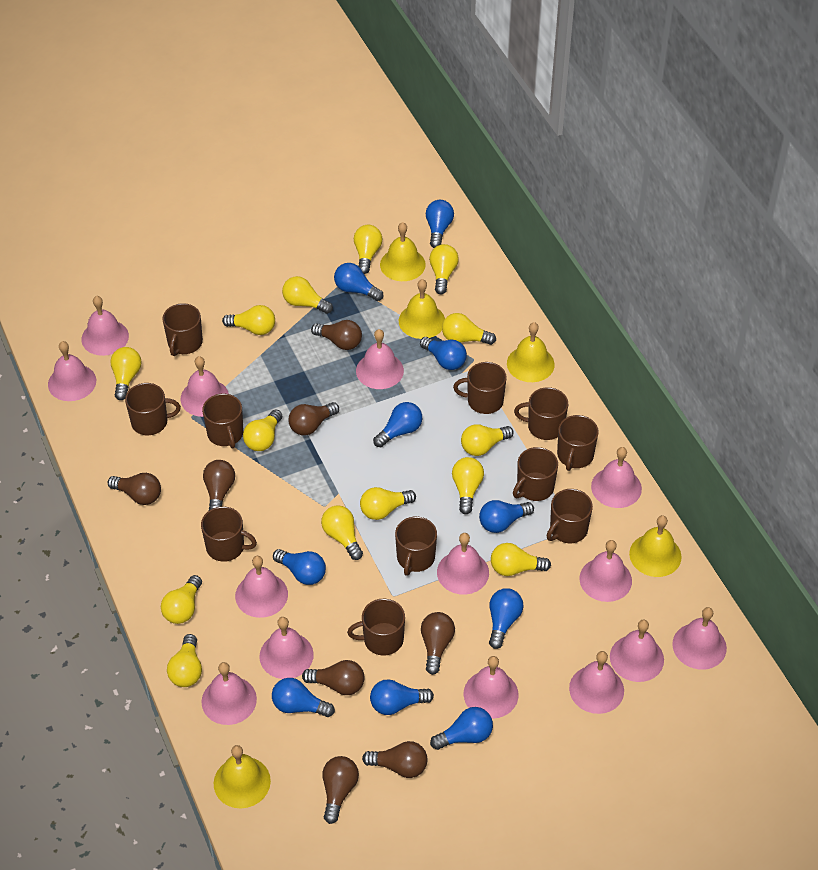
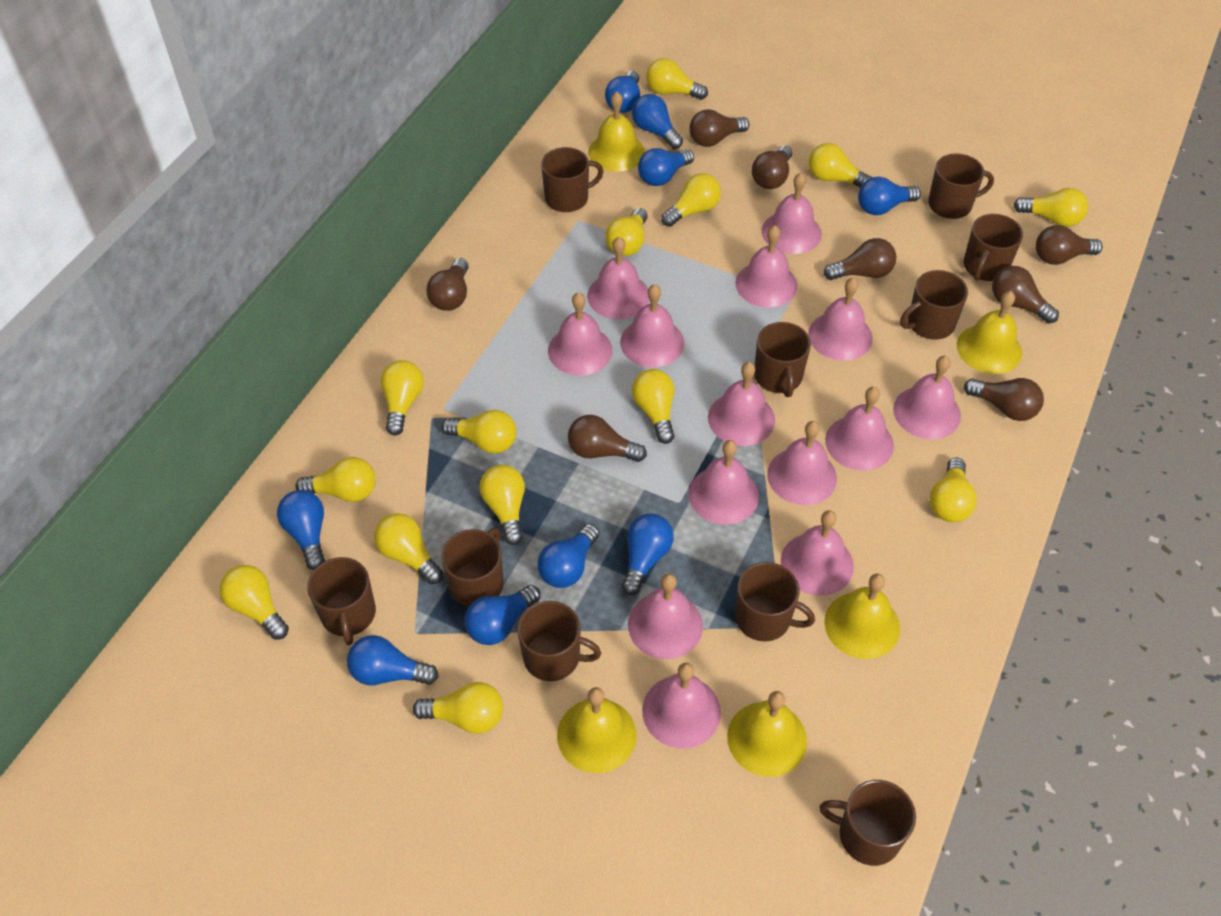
blue light bulb: 10 -> 9
brown mug: 11 -> 10

